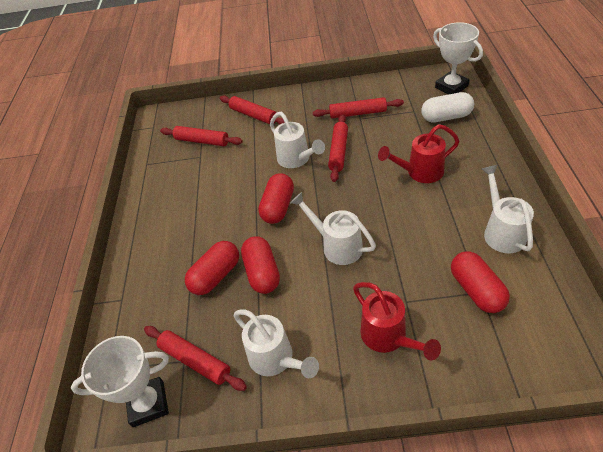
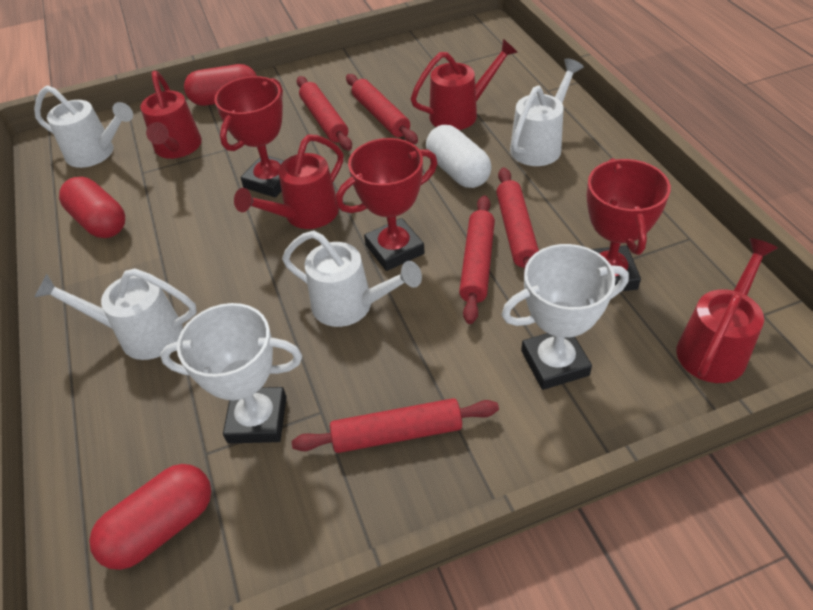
red capsule: 4 -> 3
red trophy: 0 -> 3
red watering can: 2 -> 4

